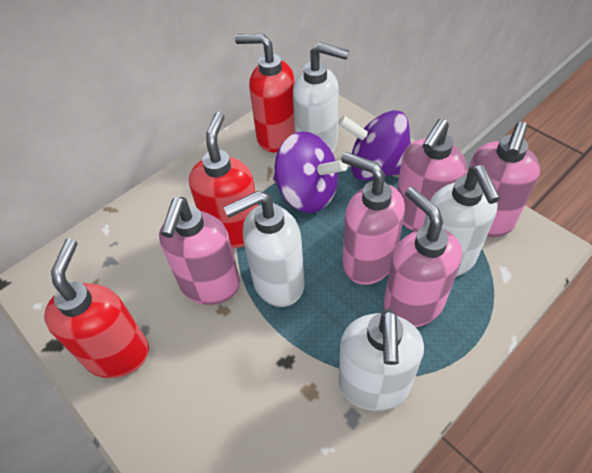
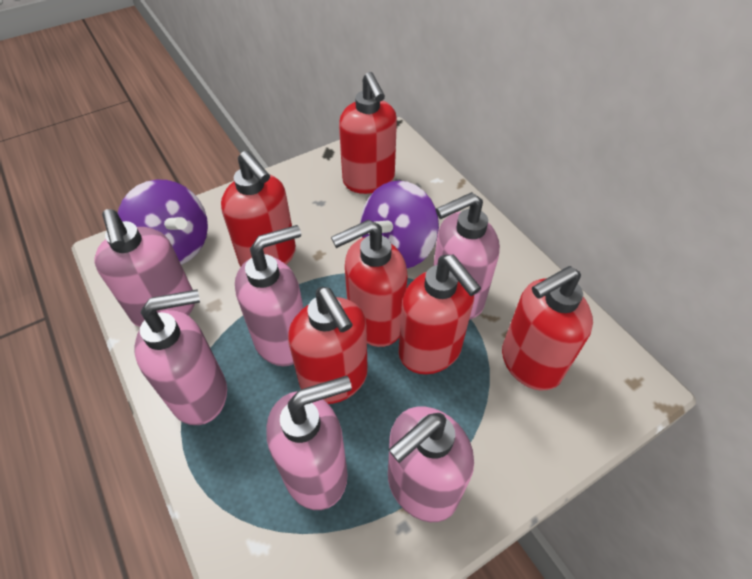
pink soap dispenser: 5 -> 6
red soap dispenser: 3 -> 6
white soap dispenser: 4 -> 0

